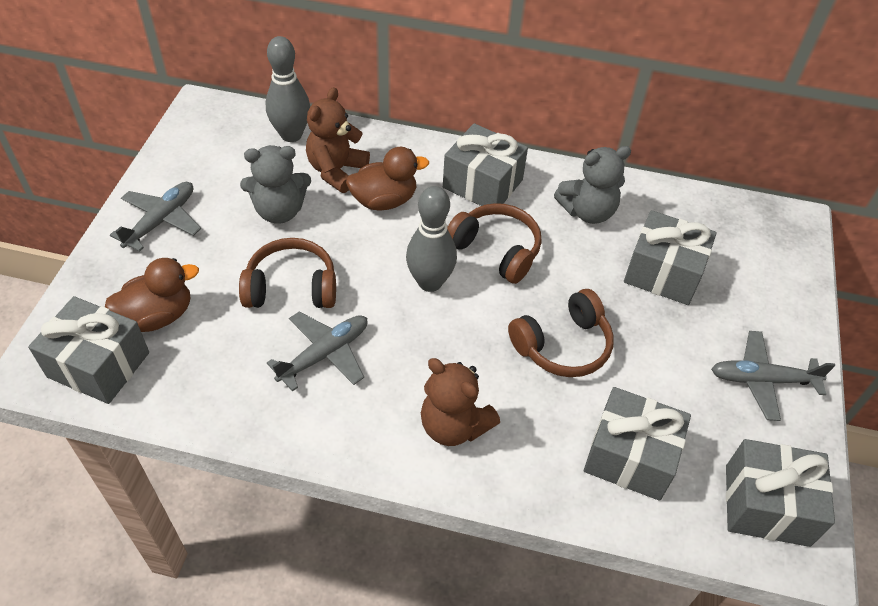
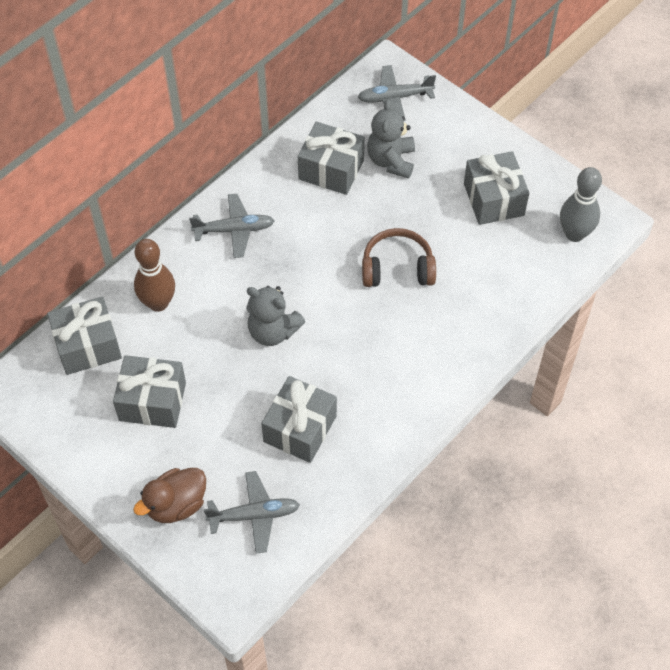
brown bowling pin: 0 -> 1
brown duck: 2 -> 1
brown headphones: 3 -> 1
brown teddy bear: 2 -> 0
grey bowling pin: 2 -> 1

